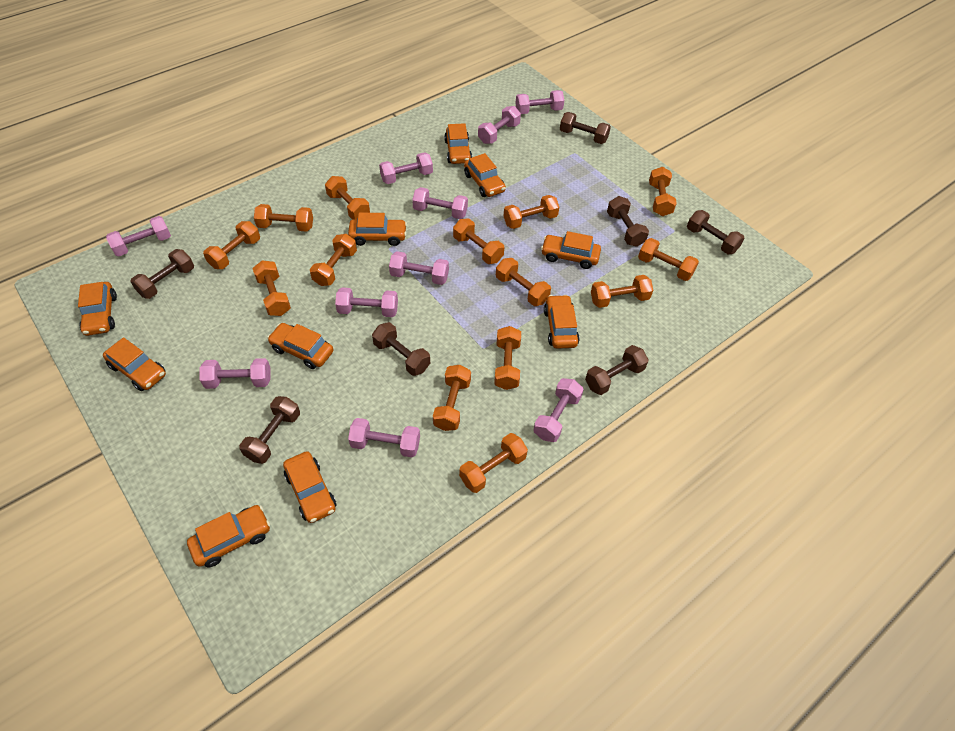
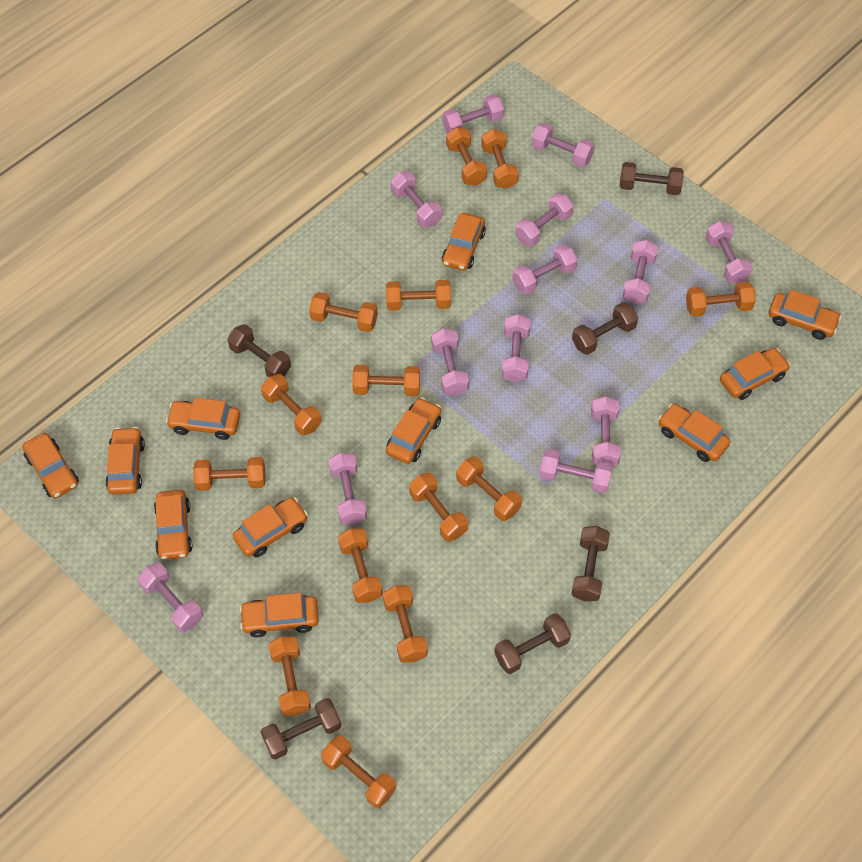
brown dumbbell: 7 -> 6
orange car: 10 -> 11
pink dumbbell: 10 -> 13

